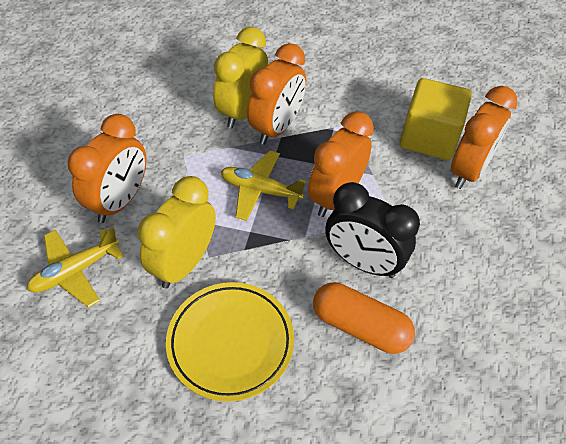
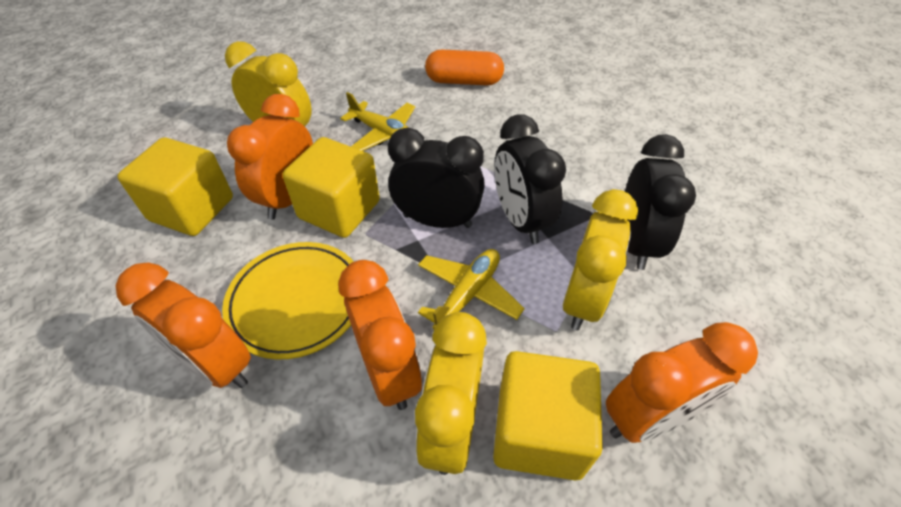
black clock: 1 -> 3
yellow clock: 2 -> 3
yellow cube: 1 -> 3

